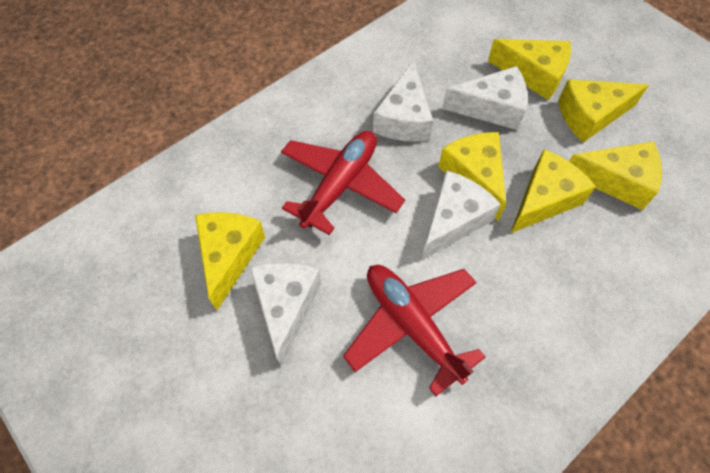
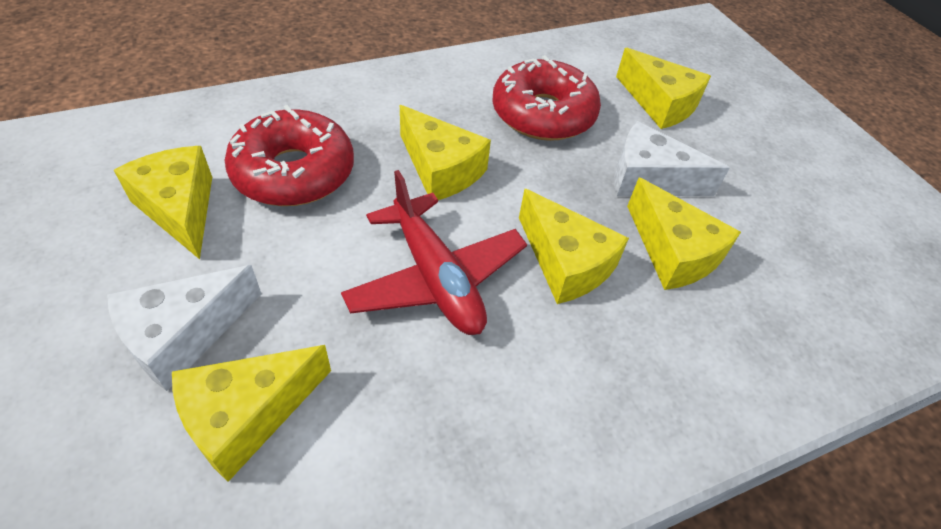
red donut: 0 -> 2
red plane: 2 -> 1
white cheese: 4 -> 2

